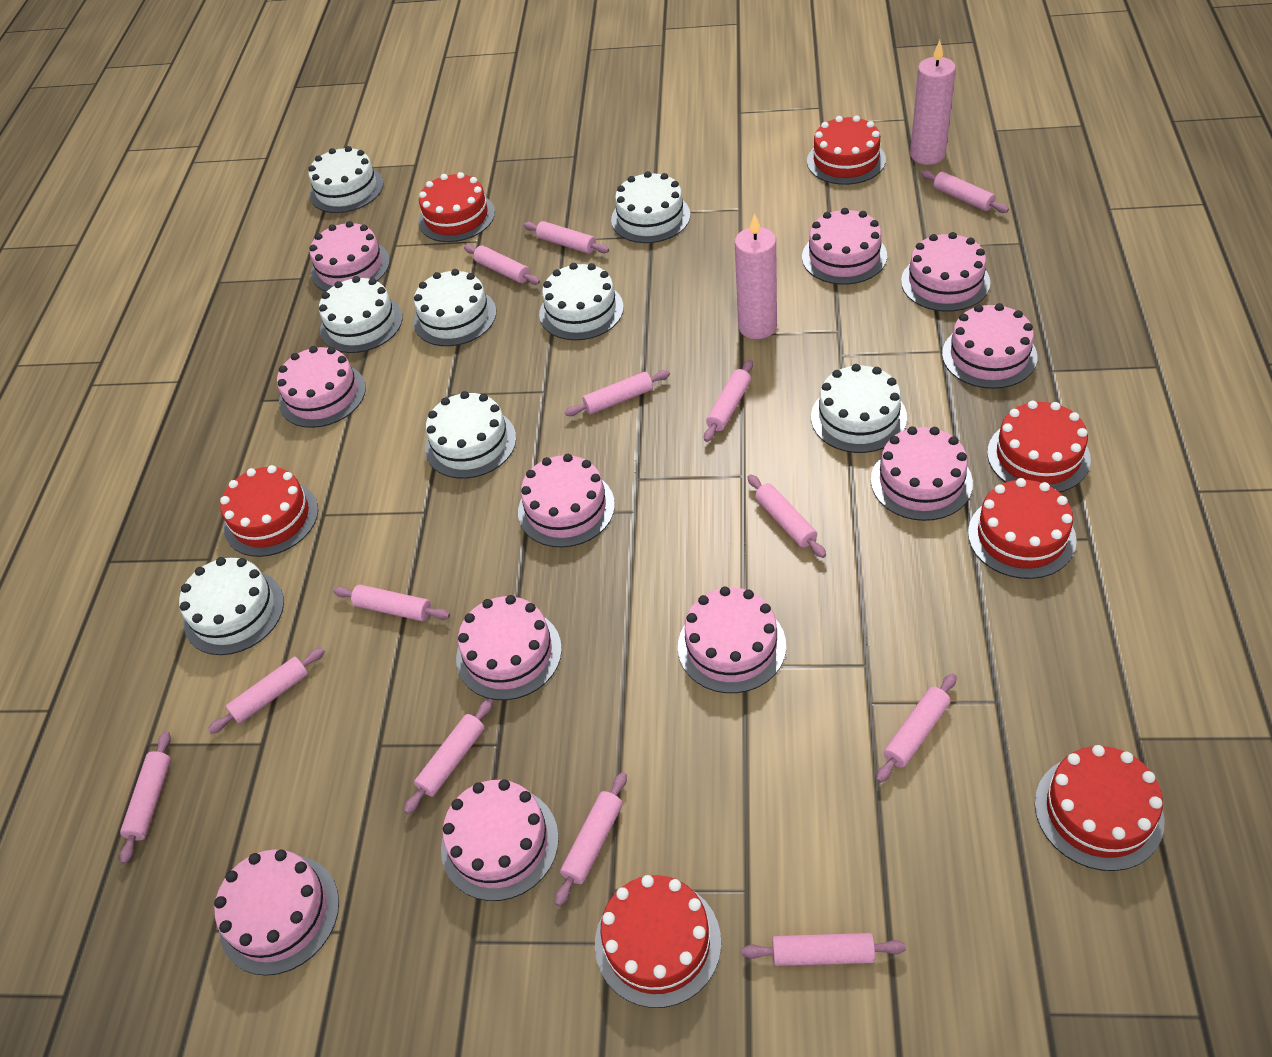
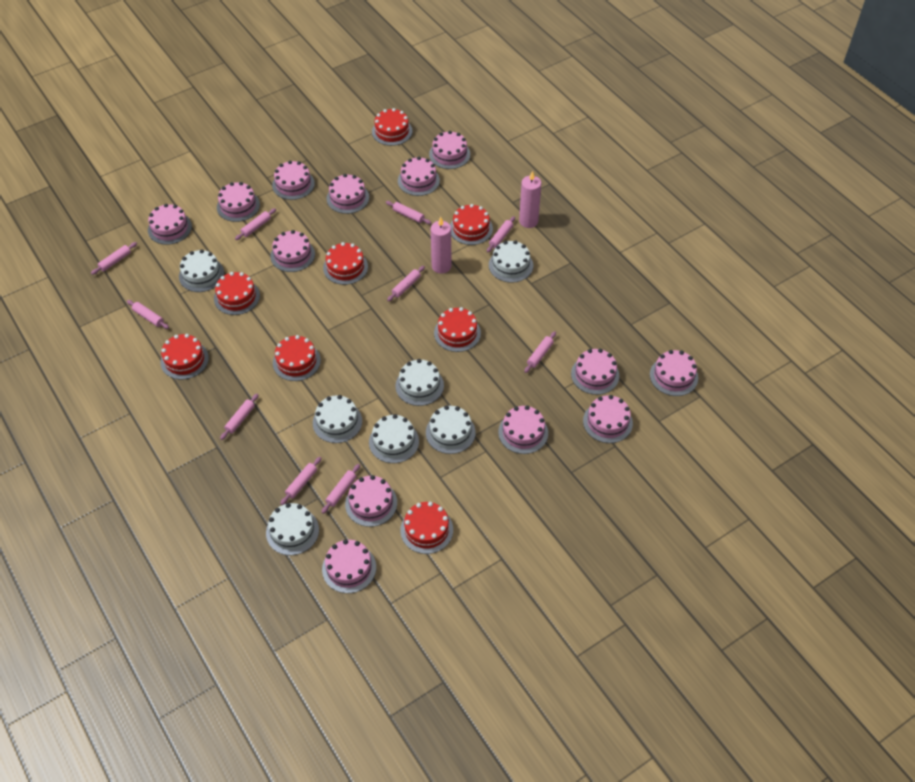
pink cake: 11 -> 13
pink rolling pin: 13 -> 10
red cake: 7 -> 8
white cake: 8 -> 7

